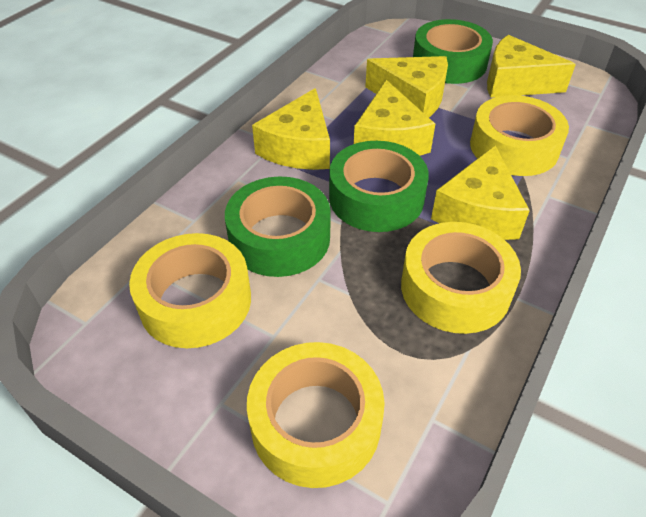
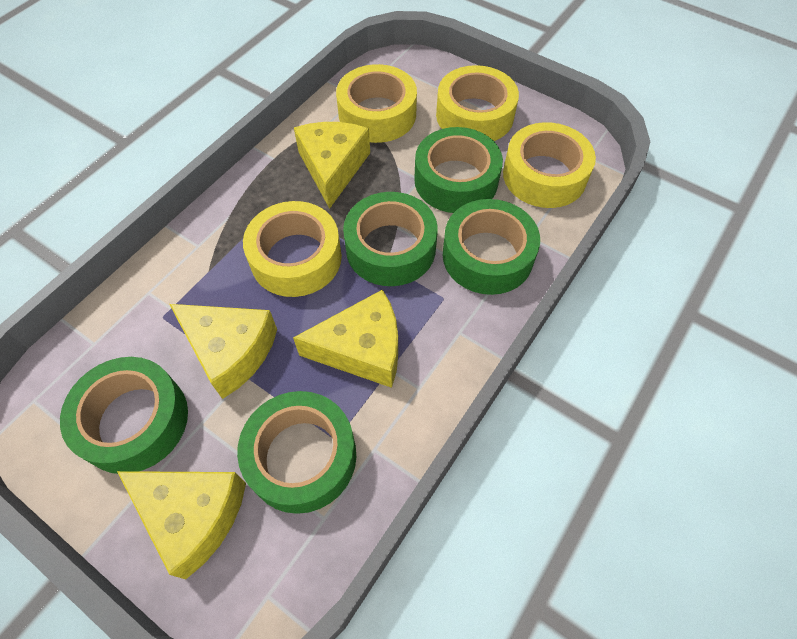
green tape: 3 -> 5
yellow cheese: 5 -> 4

